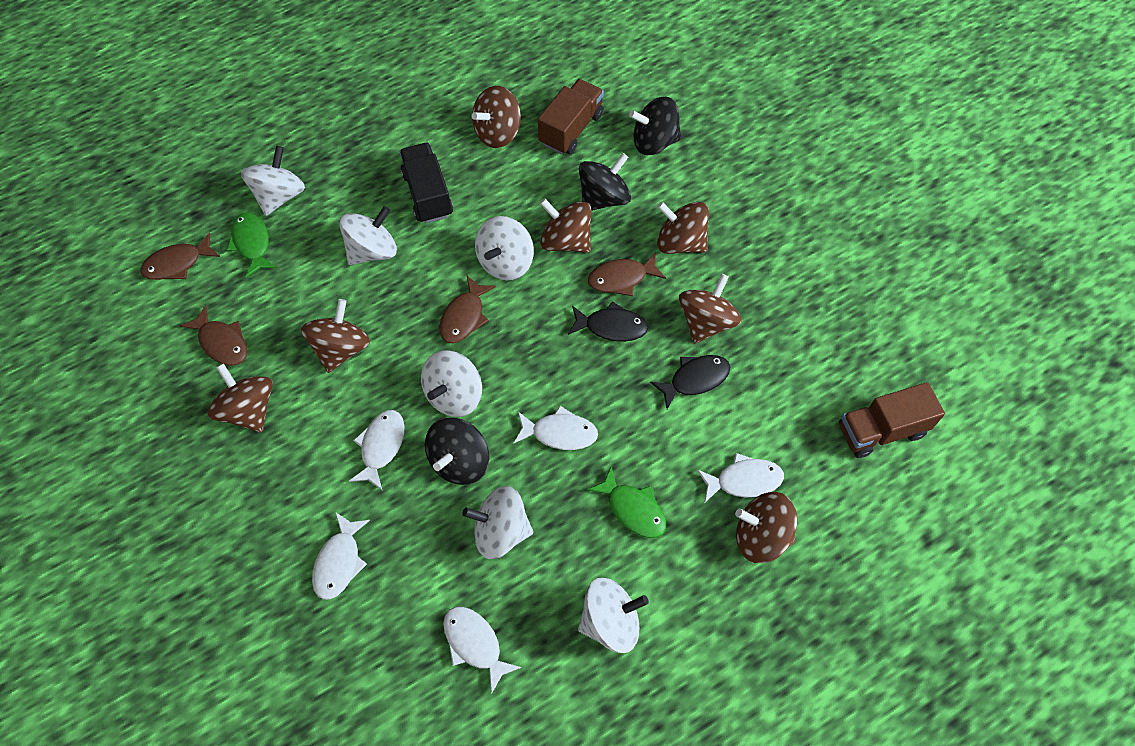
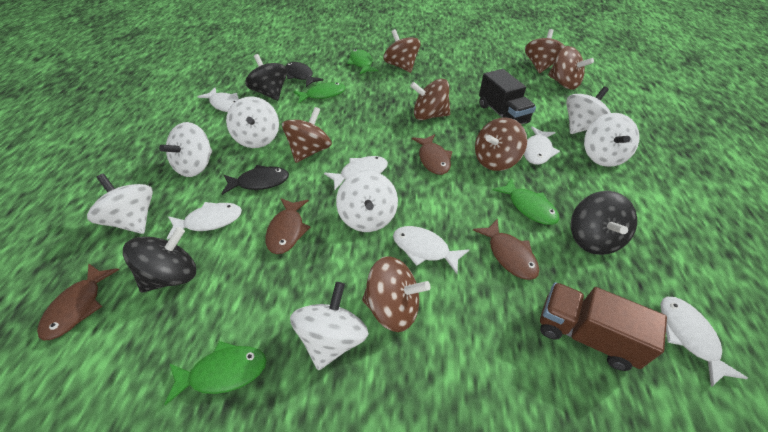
brown truck: 2 -> 1
green fish: 2 -> 4
white fish: 5 -> 6
white spinning top: 6 -> 7

